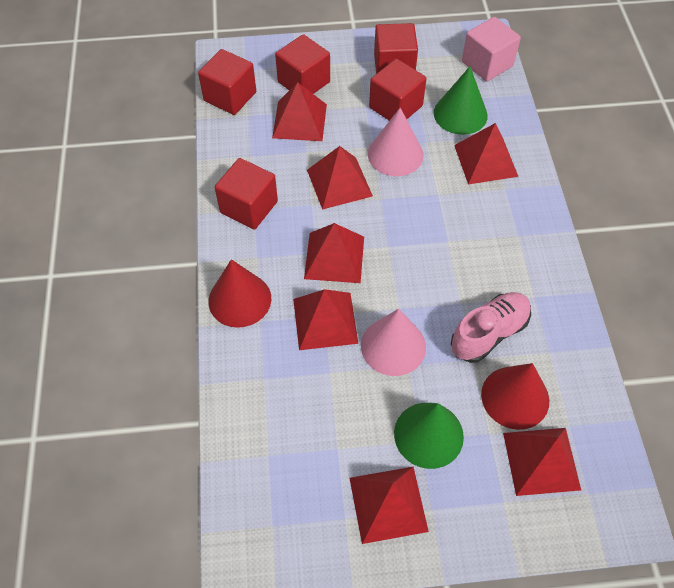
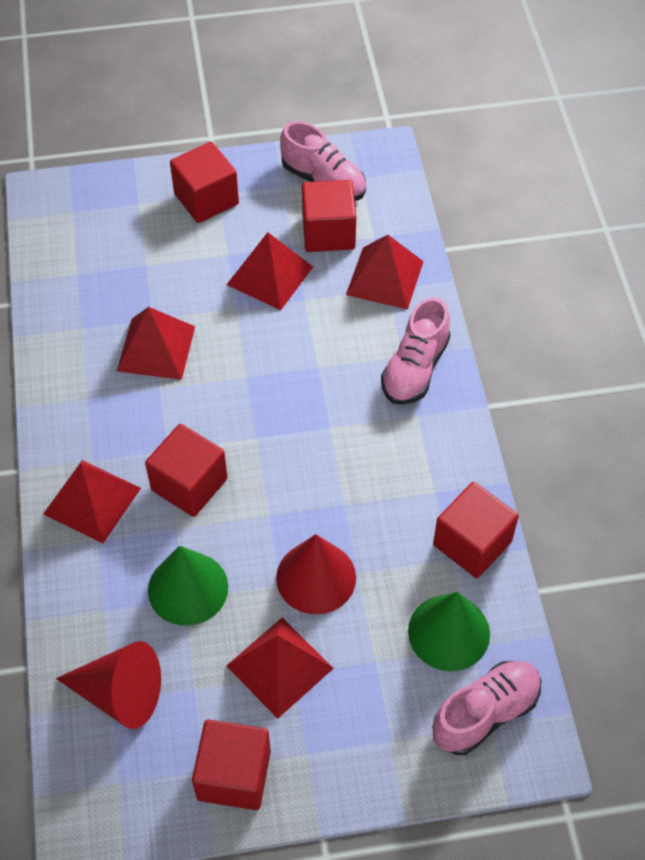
pink cone: 2 -> 0
pink cube: 1 -> 0
pink shoe: 1 -> 3
red pyramid: 7 -> 5

